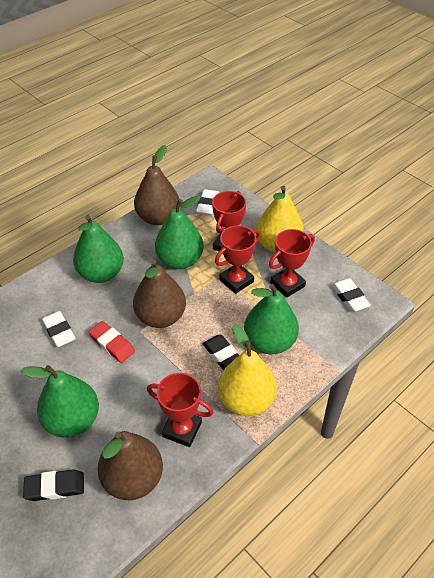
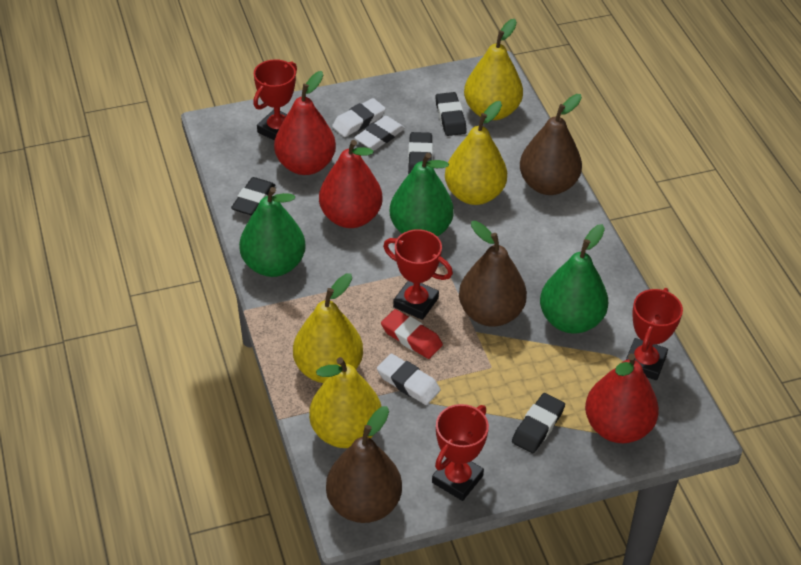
black eraser: 2 -> 4
green pear: 4 -> 3
red pear: 0 -> 3
yellow pear: 2 -> 4

